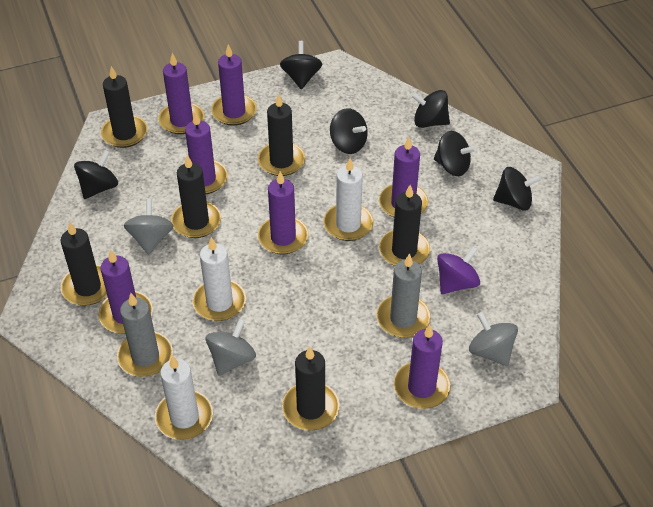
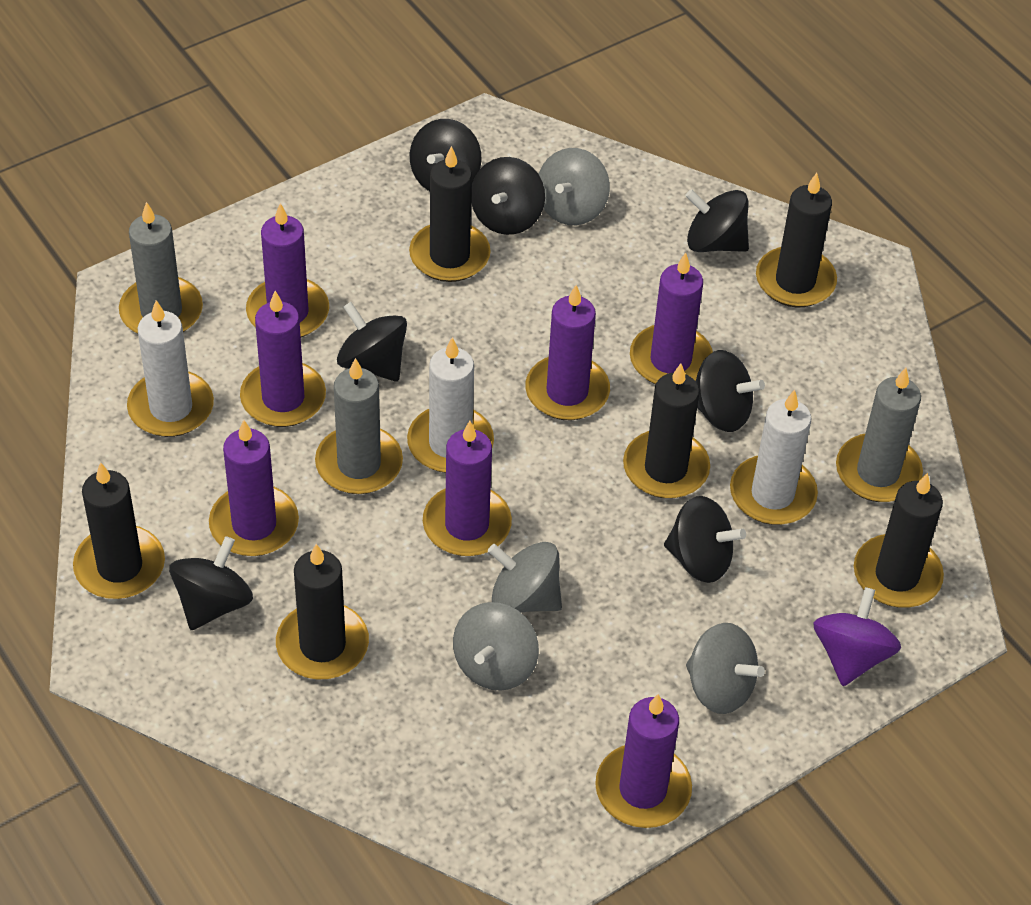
black spinning top: 6 -> 7
grey candle: 2 -> 3
grey spinning top: 3 -> 4

